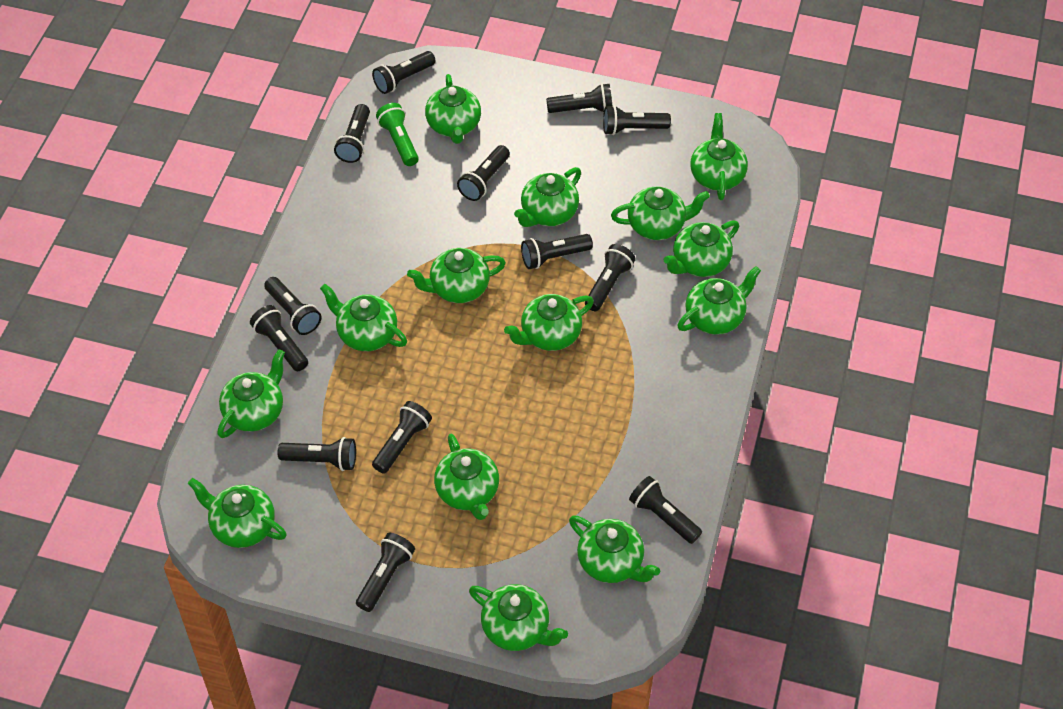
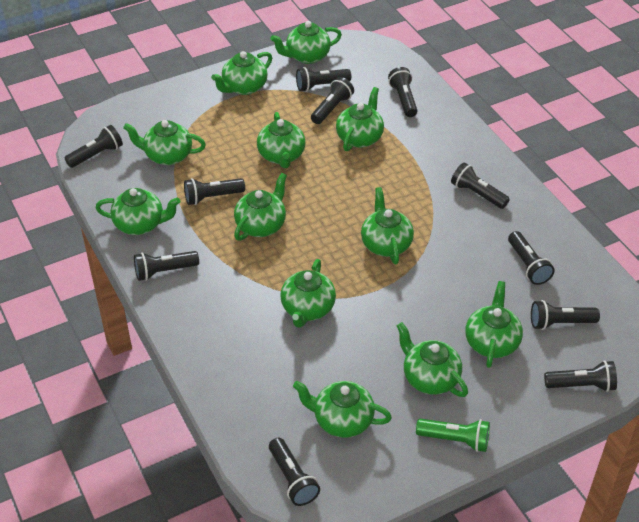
black flashlight: 13 -> 11
green teapot: 14 -> 12

